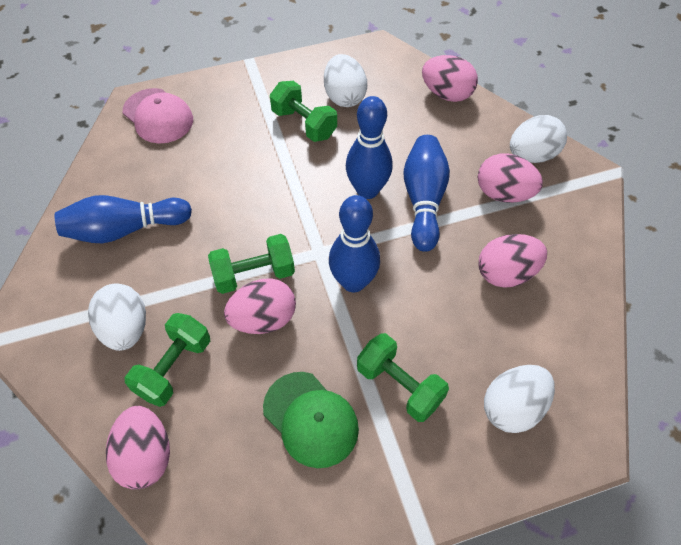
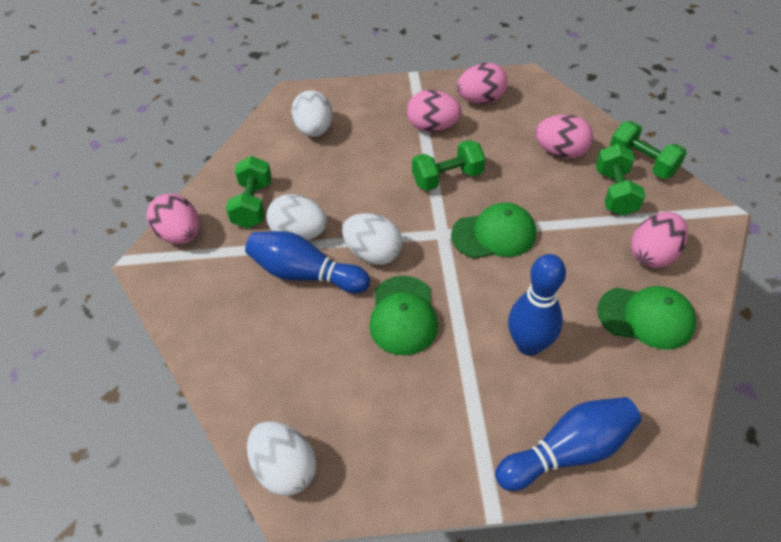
blue bowling pin: 4 -> 3
green cap: 1 -> 3
pink cap: 1 -> 0

